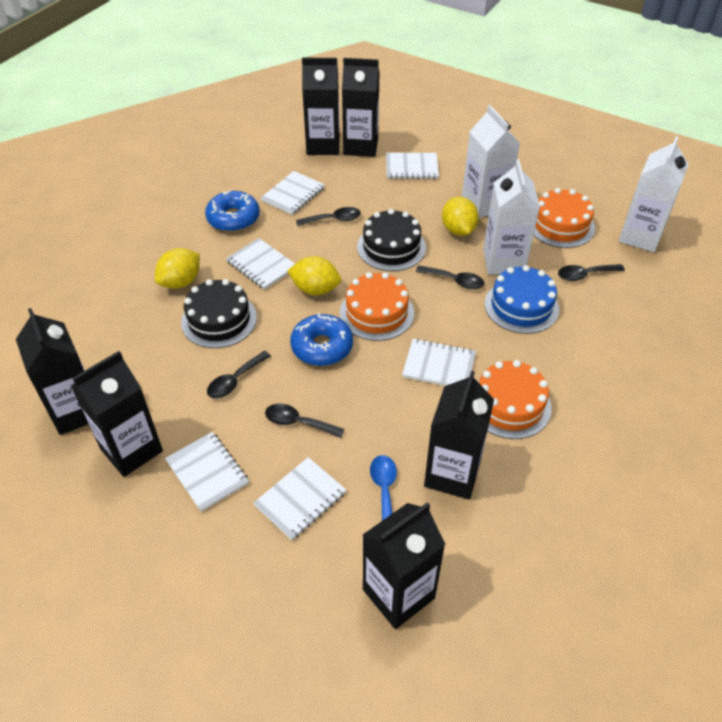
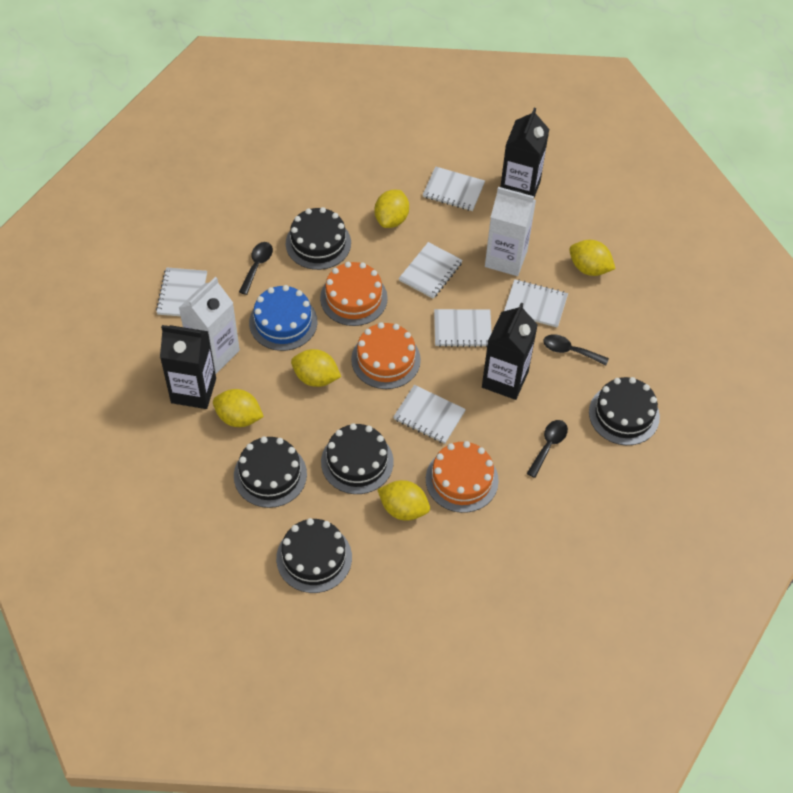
black cake: 2 -> 5
black carton: 6 -> 3
black spoon: 5 -> 3
blue donut: 2 -> 0
blue spoon: 1 -> 0
white carton: 3 -> 2
yellow lemon: 3 -> 5

